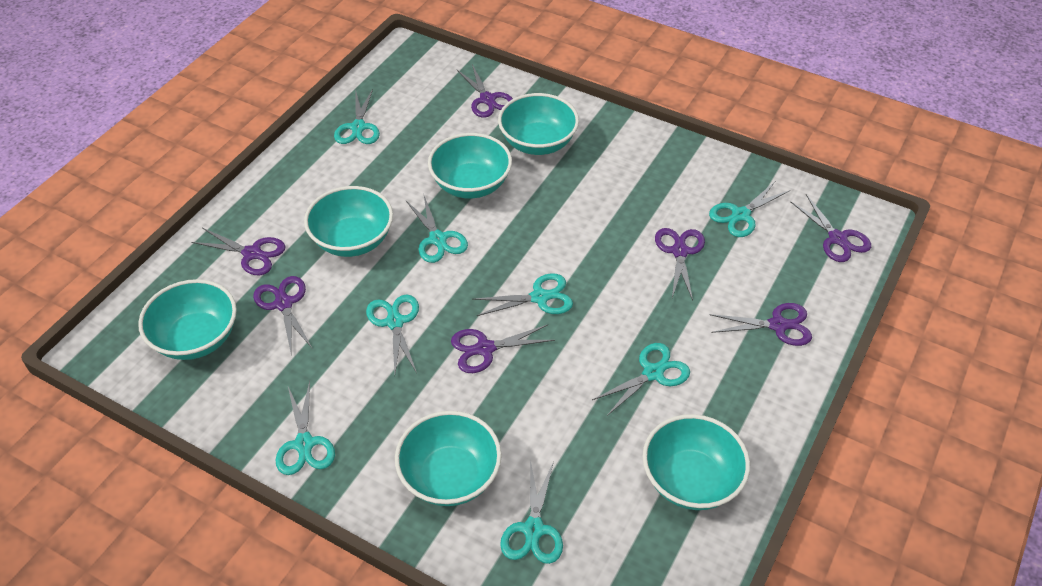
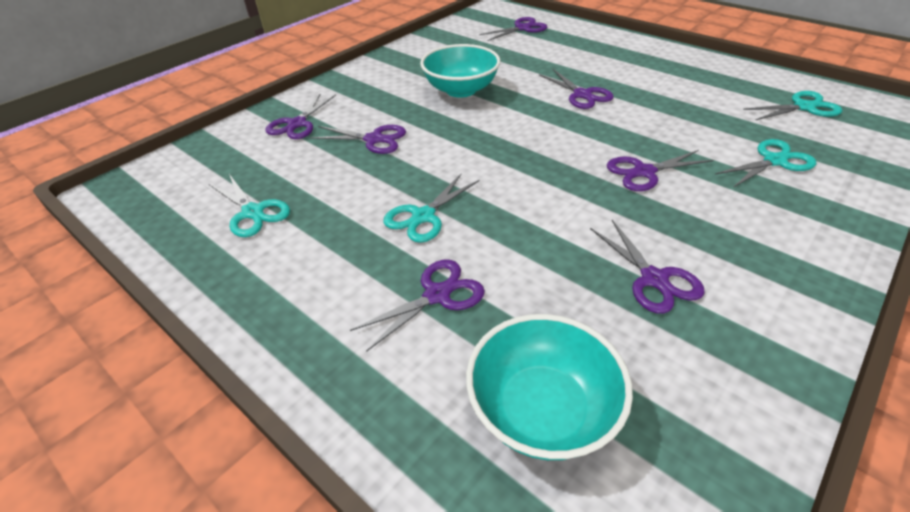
turquoise bowl: 6 -> 2
turquoise scissors: 8 -> 4

